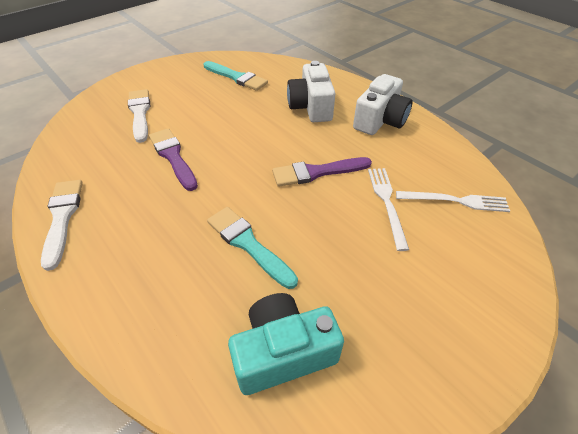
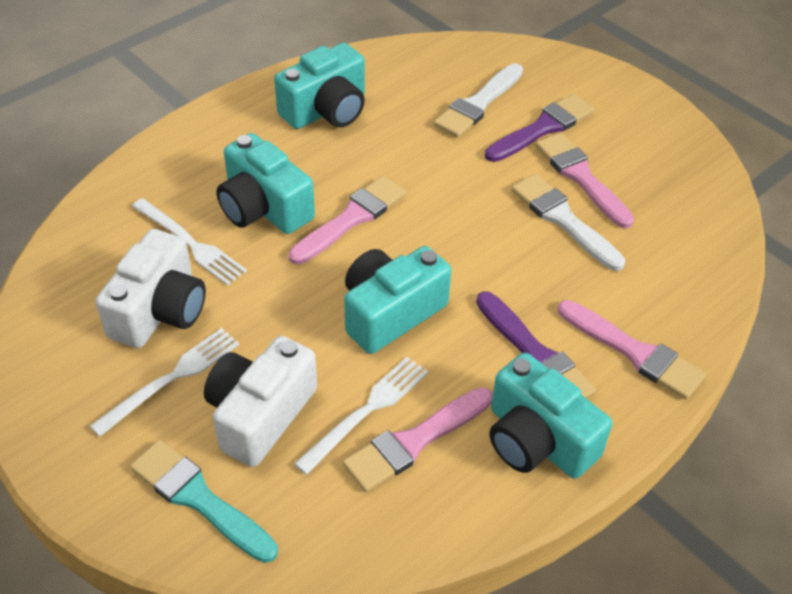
pink brush: 0 -> 4
turquoise brush: 2 -> 1
turquoise camera: 1 -> 4
white fork: 2 -> 3

